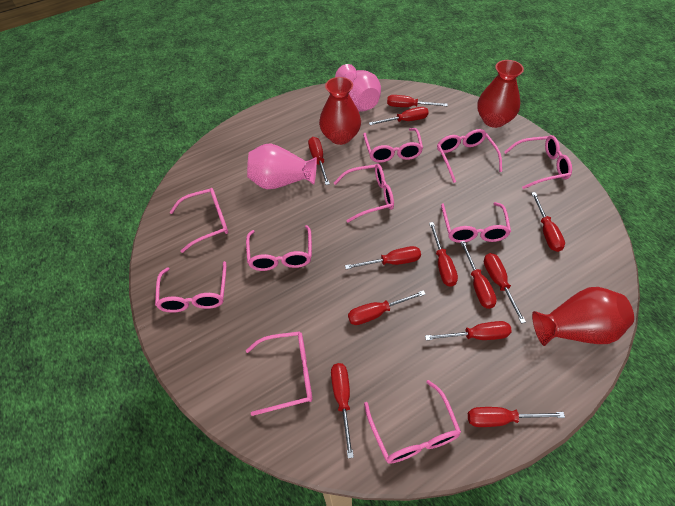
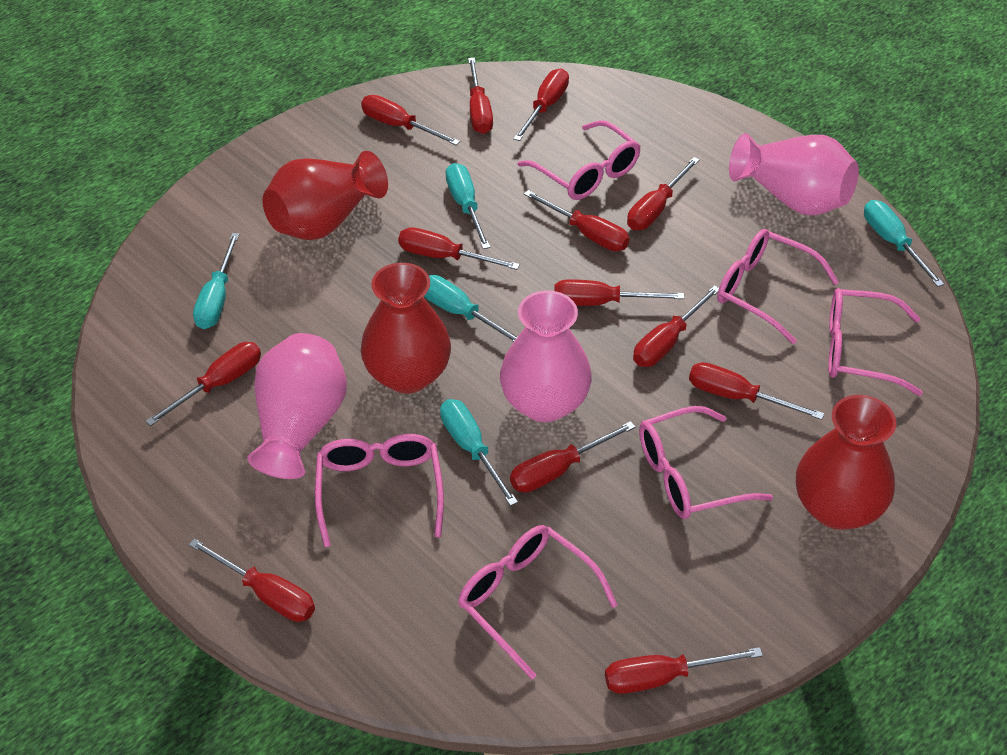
pink glasses: 10 -> 6
pink vase: 2 -> 3
red screwdriver: 12 -> 13
turquoise screwdriver: 0 -> 5

